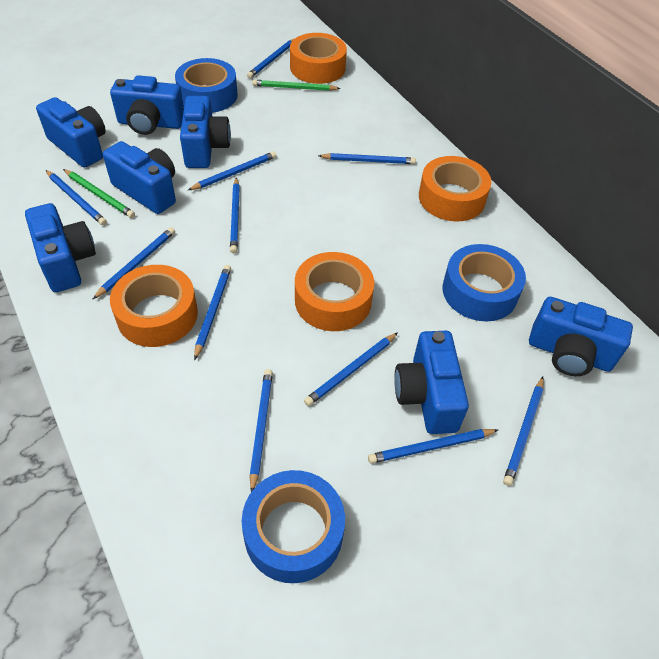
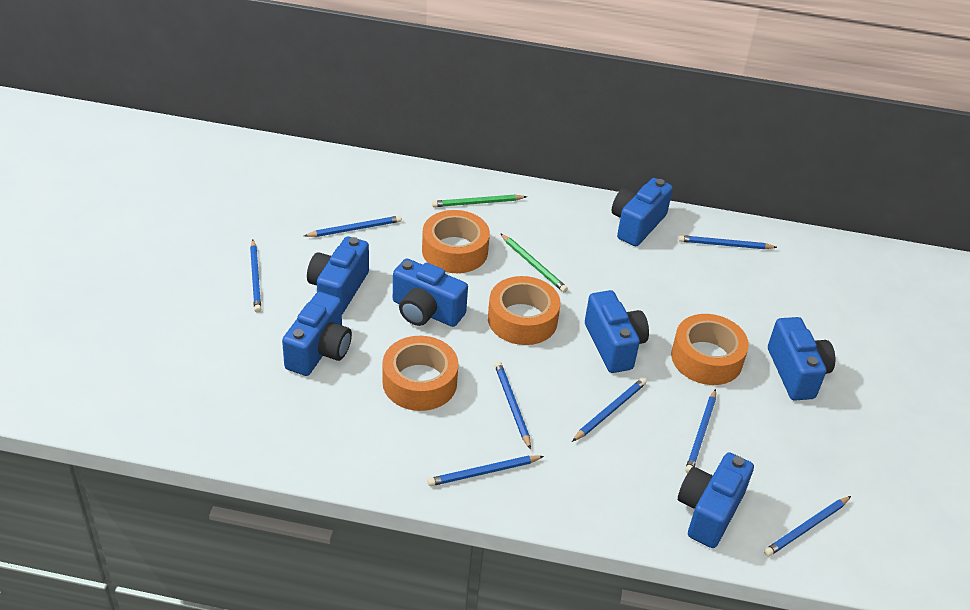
blue pencil: 11 -> 8
blue tape: 3 -> 0

